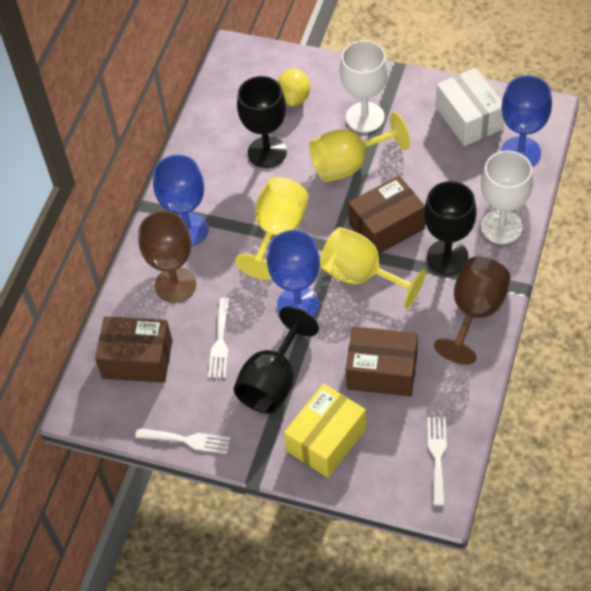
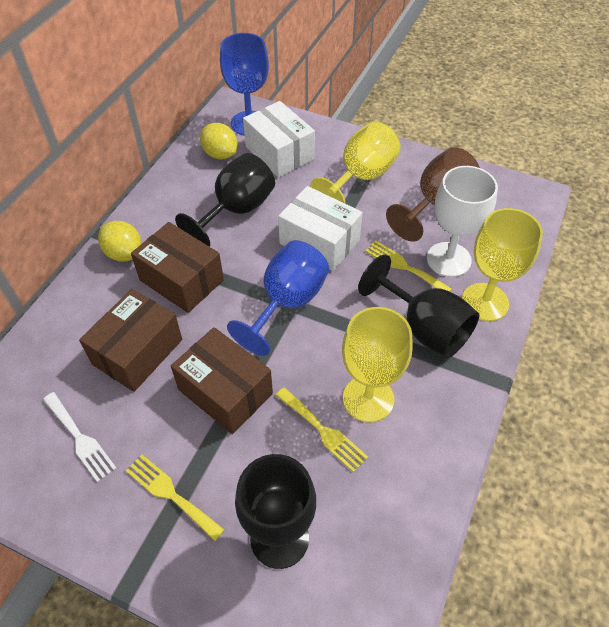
blue goblet: 3 -> 2
brown goblet: 2 -> 1
white box: 1 -> 2
white fork: 3 -> 1
white goblet: 2 -> 1
yellow box: 1 -> 0
yellow fork: 0 -> 3
yellow lemon: 1 -> 2

